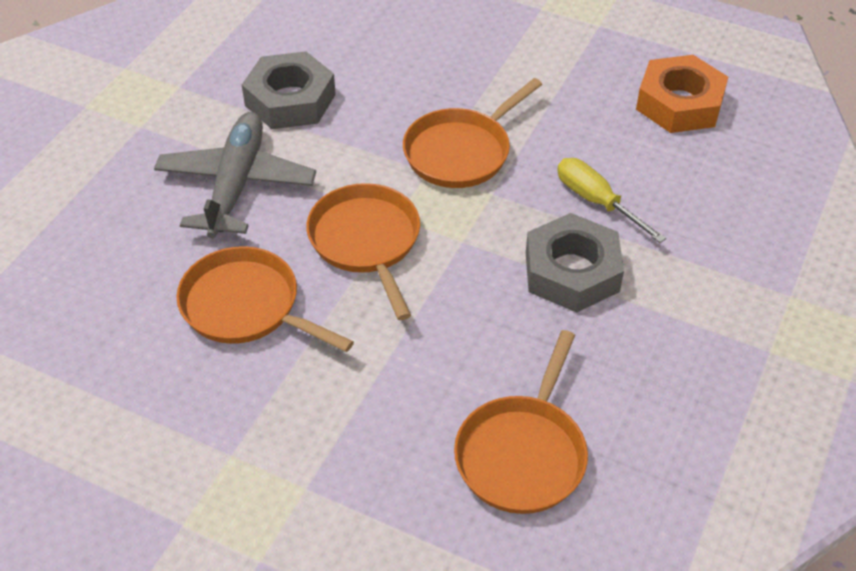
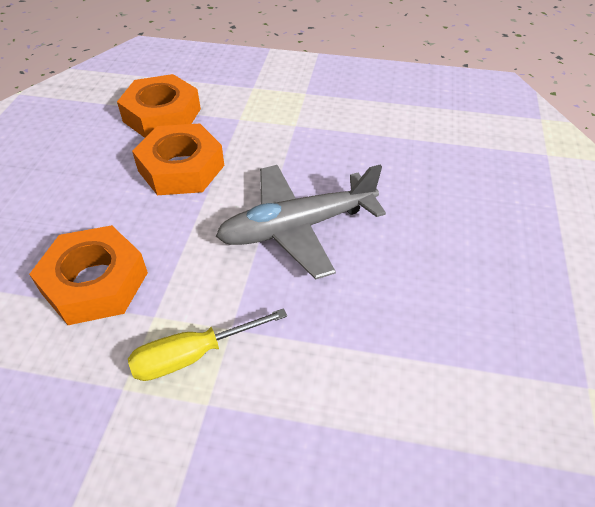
grey nut: 2 -> 0
orange nut: 1 -> 3
orange pan: 4 -> 0

